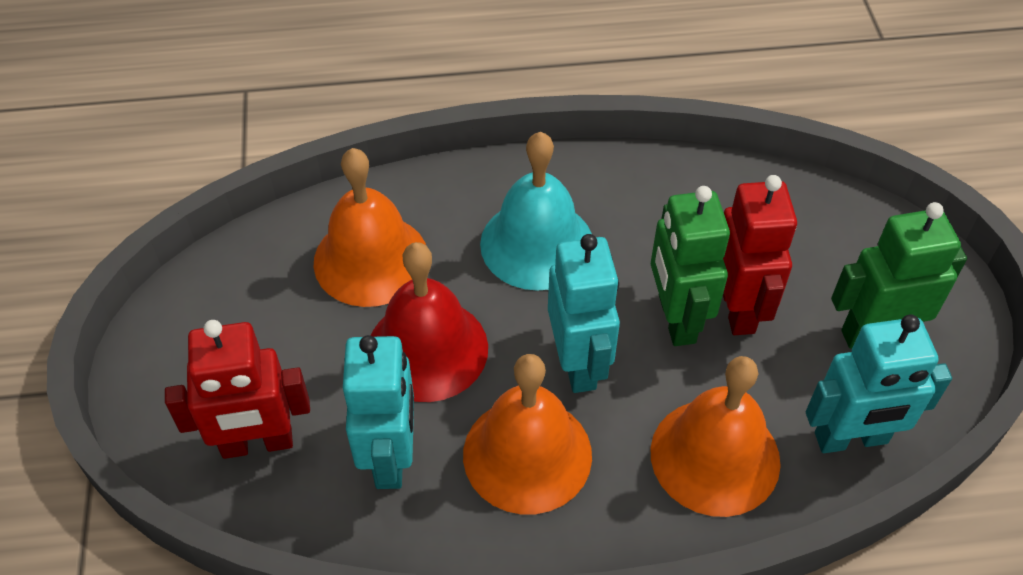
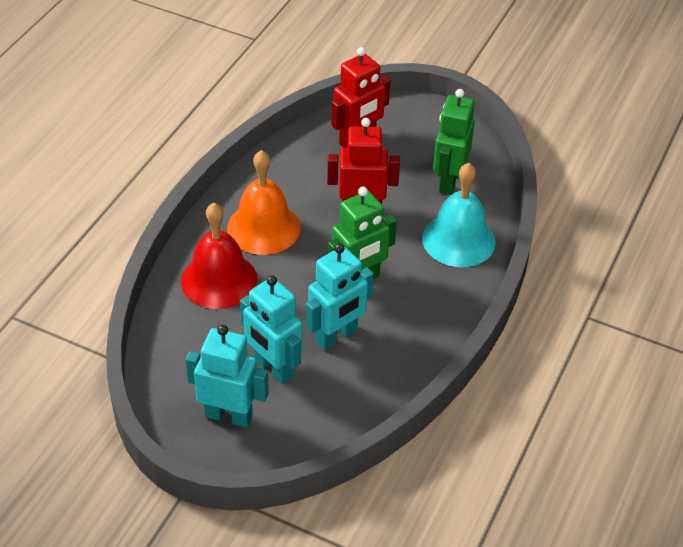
orange bell: 3 -> 1

